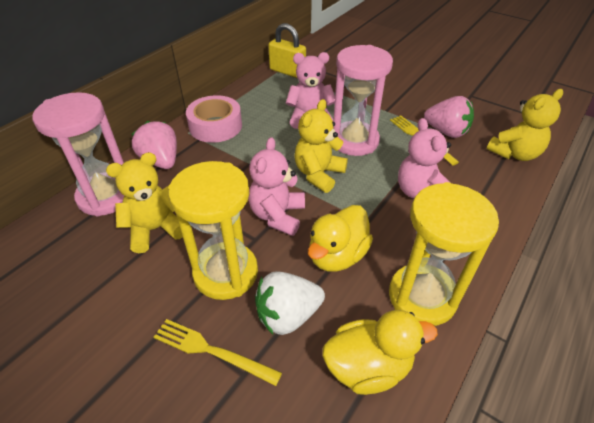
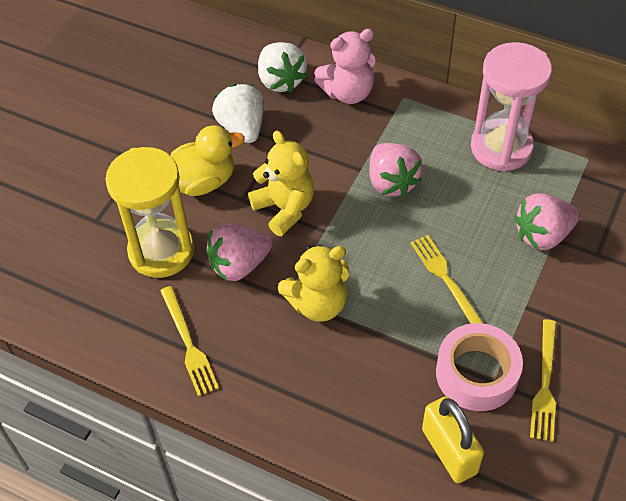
pink hourglass: 2 -> 1
pink strawberry: 2 -> 3
pink teddy bear: 3 -> 1
white strawberry: 1 -> 2
yellow duck: 2 -> 1
yellow fork: 2 -> 3
yellow hourglass: 2 -> 1
yellow teddy bear: 3 -> 2

